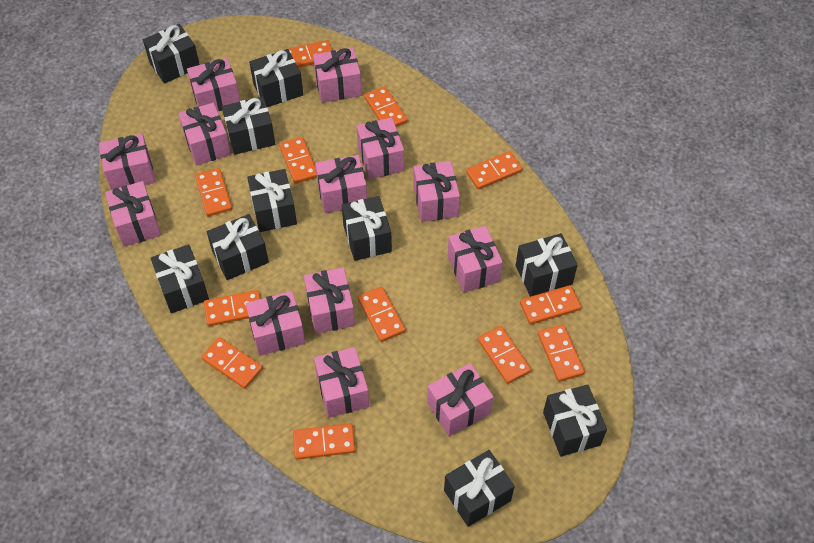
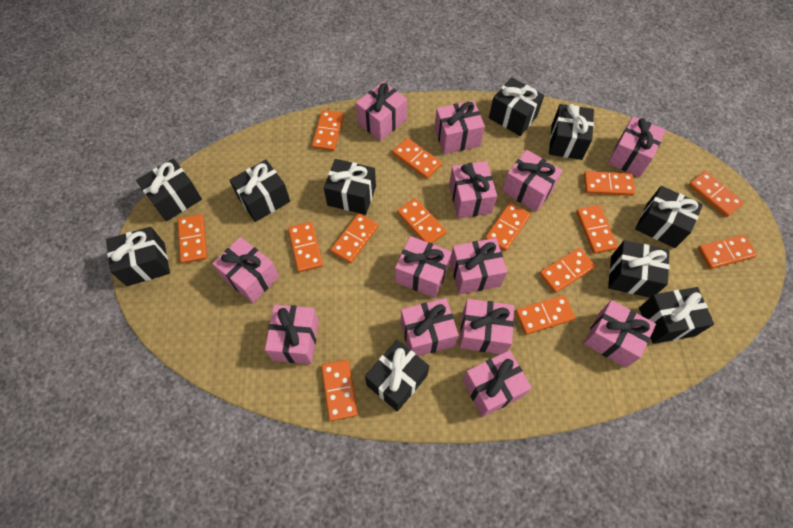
orange domino: 12 -> 14

